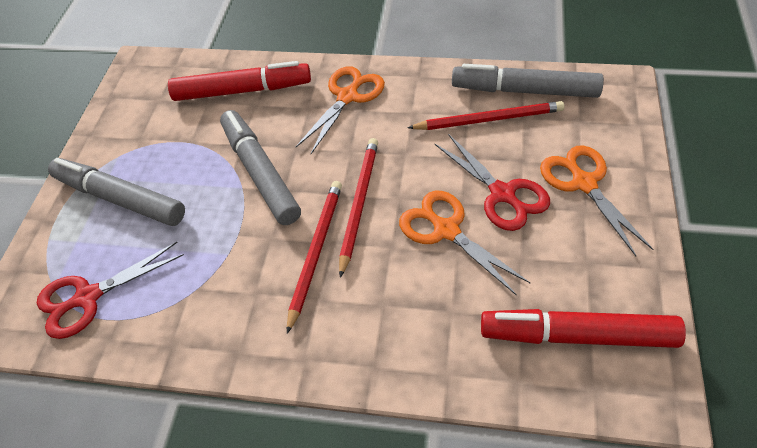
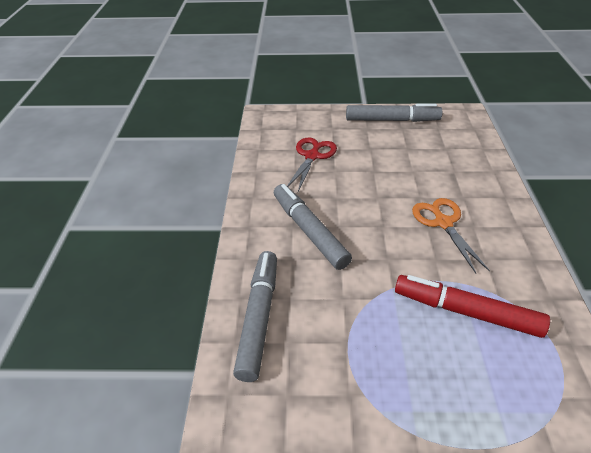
orange scissors: 3 -> 1
red marker: 2 -> 1
red pencil: 3 -> 0
red scissors: 2 -> 1

